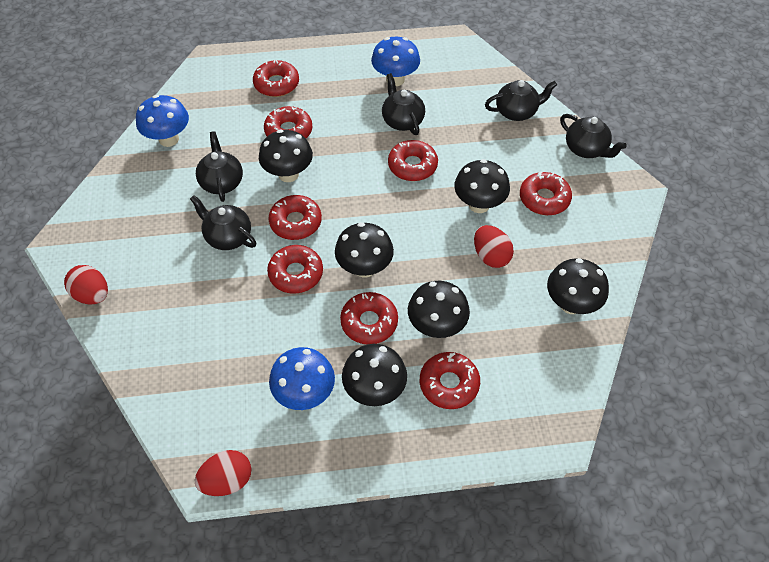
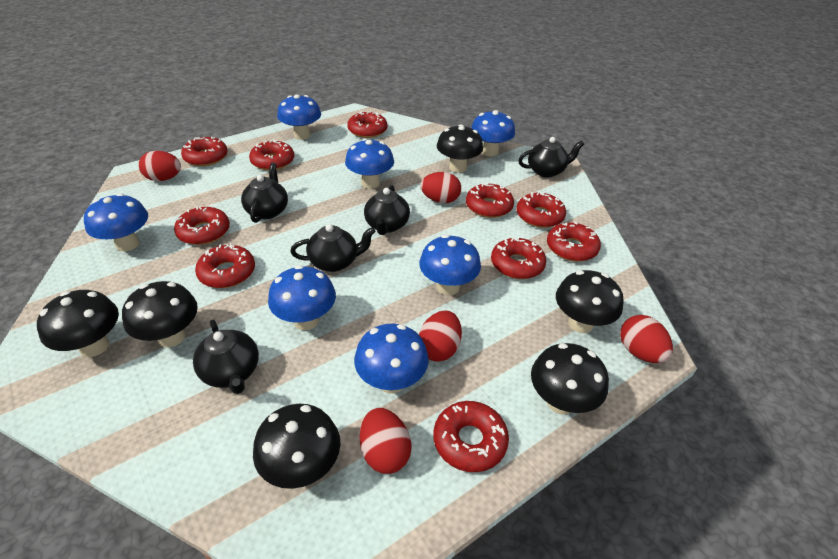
blue mushroom: 3 -> 7
red donut: 8 -> 10
red egg: 3 -> 5

